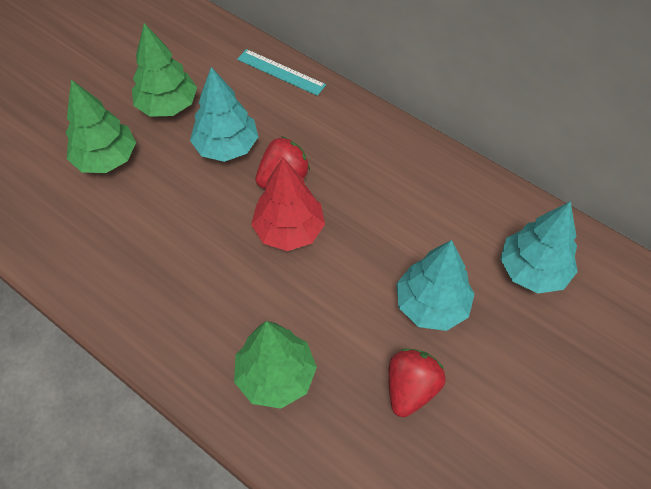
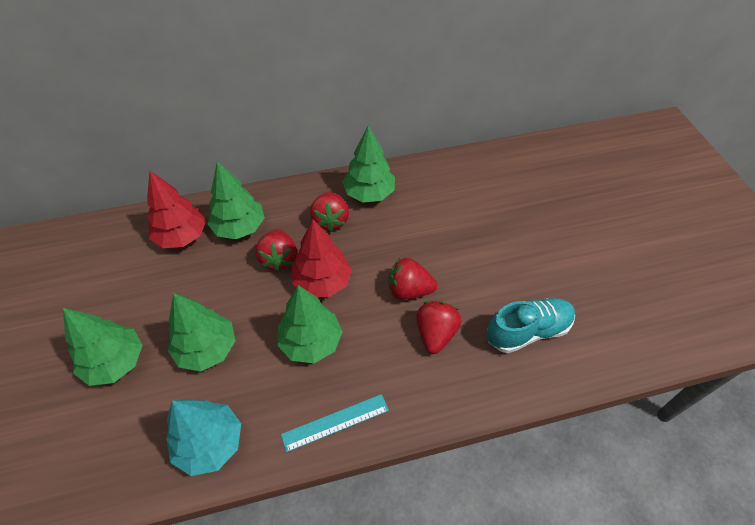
green tree: 3 -> 5
red strawberry: 2 -> 4
red tree: 1 -> 2
turquoise shoe: 0 -> 1
turquoise tree: 3 -> 1

